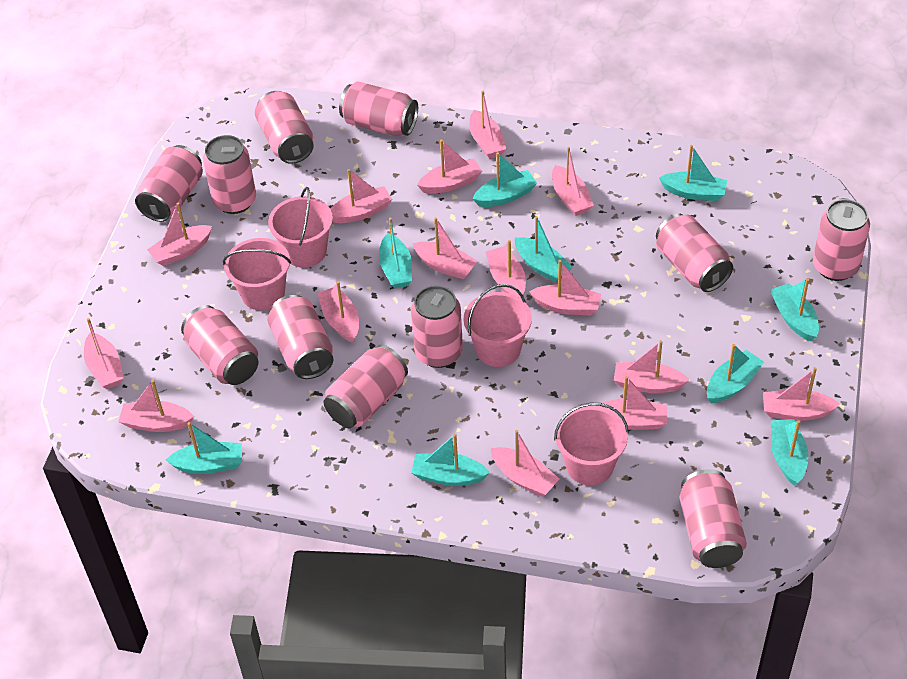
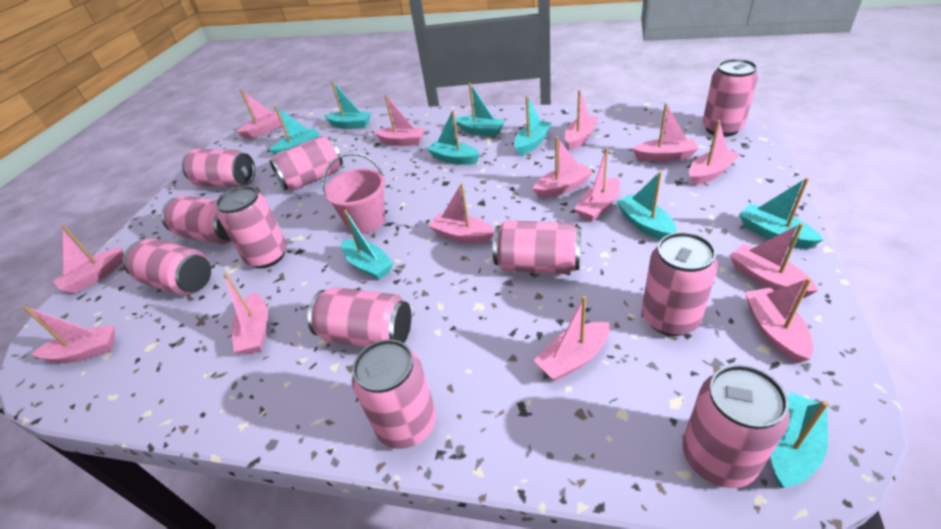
pink boat: 15 -> 14
pink bucket: 4 -> 1

